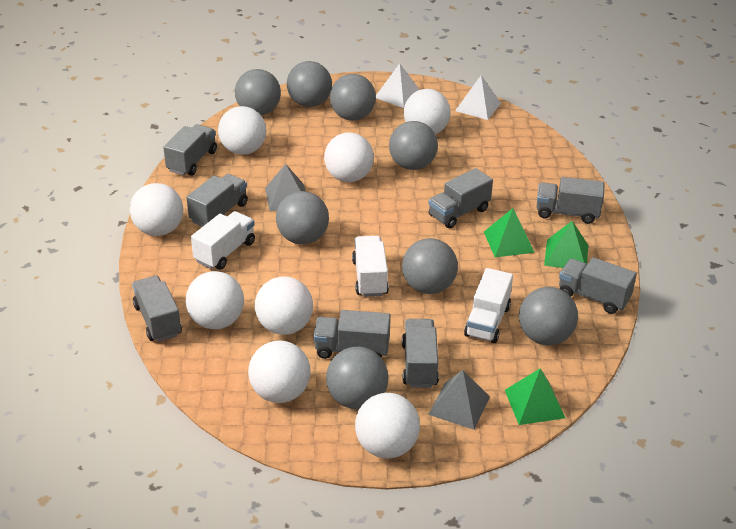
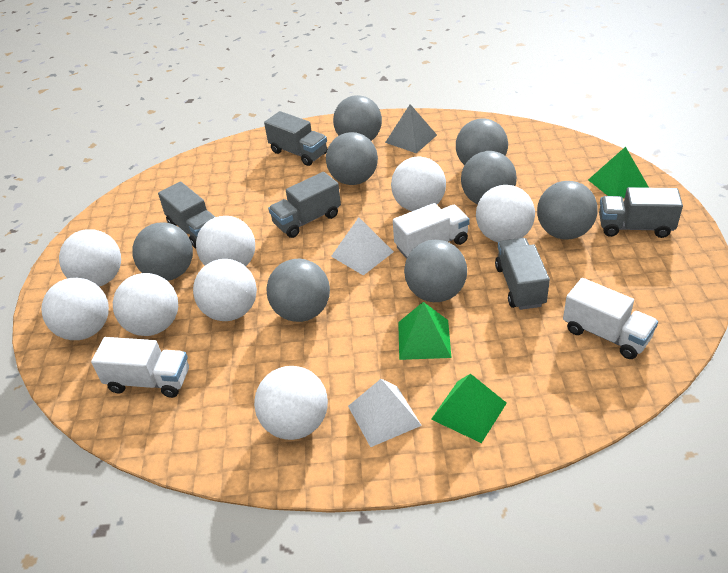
grey pyramid: 2 -> 1
grey truck: 8 -> 5

